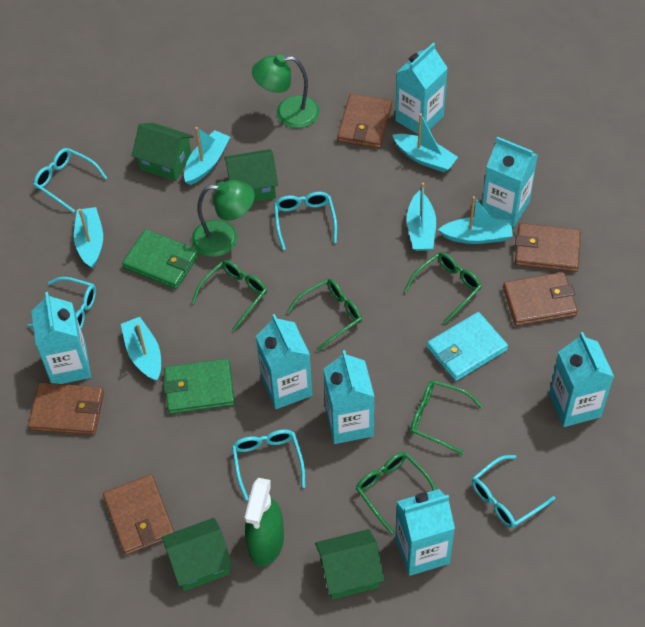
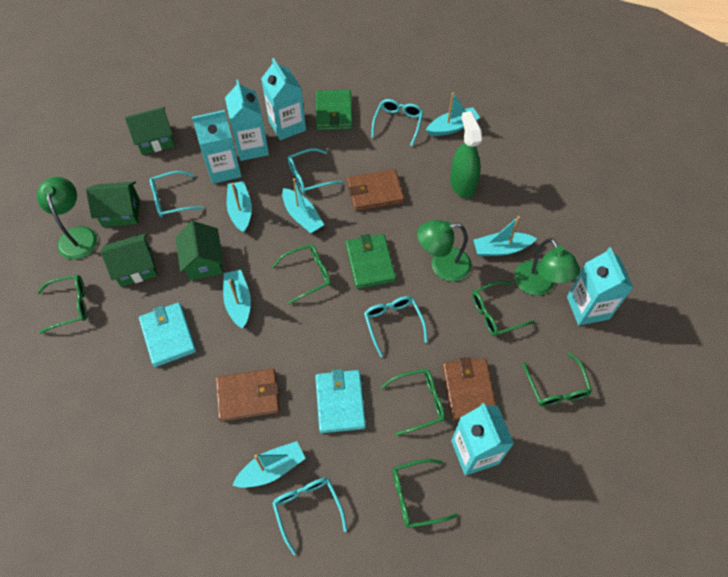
brown wallet: 5 -> 3
green glasses: 5 -> 6
green lamp: 2 -> 3
turquoise carton: 7 -> 5
turquoise wallet: 1 -> 2

